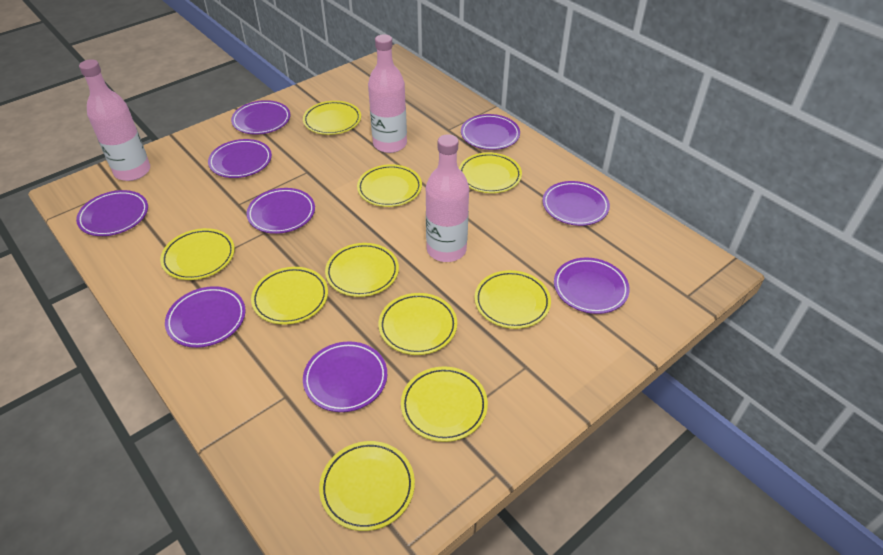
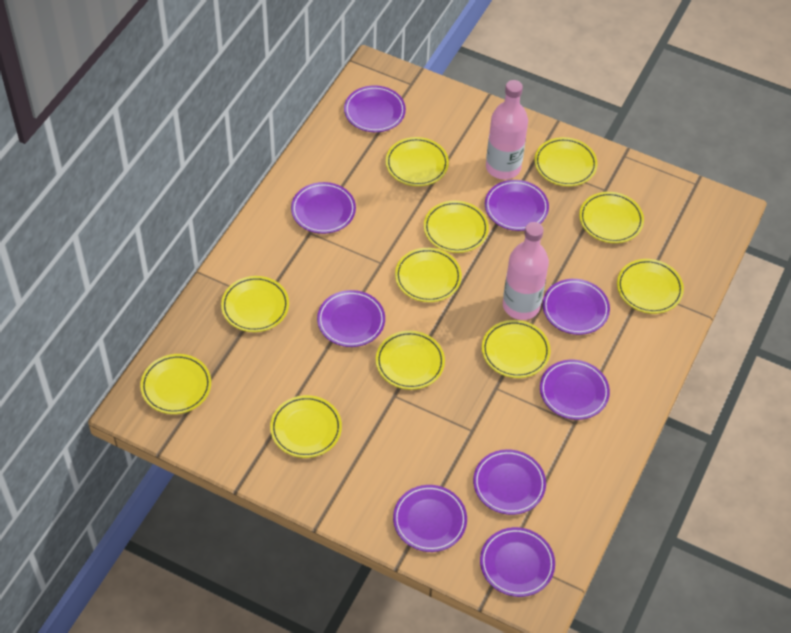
pink bottle: 3 -> 2
yellow plate: 10 -> 11

